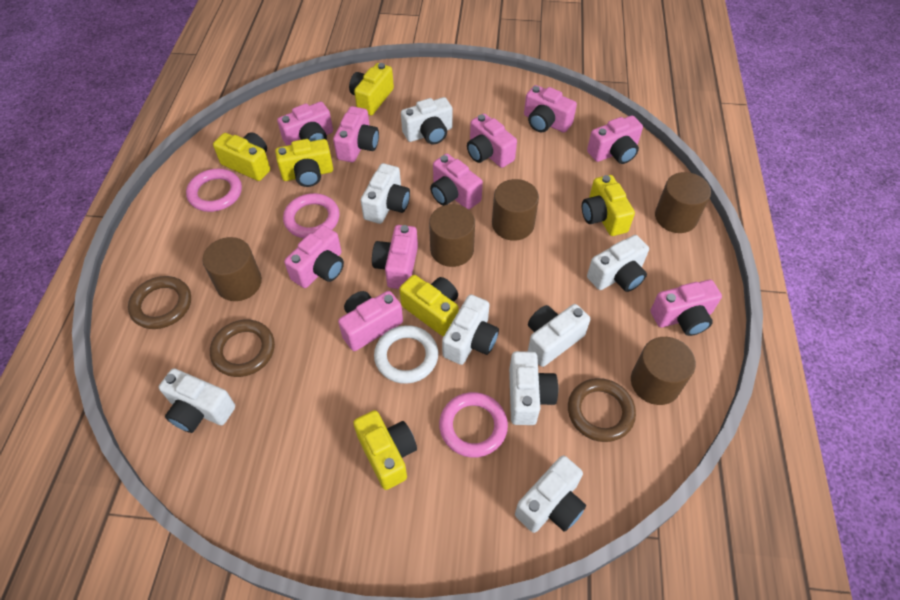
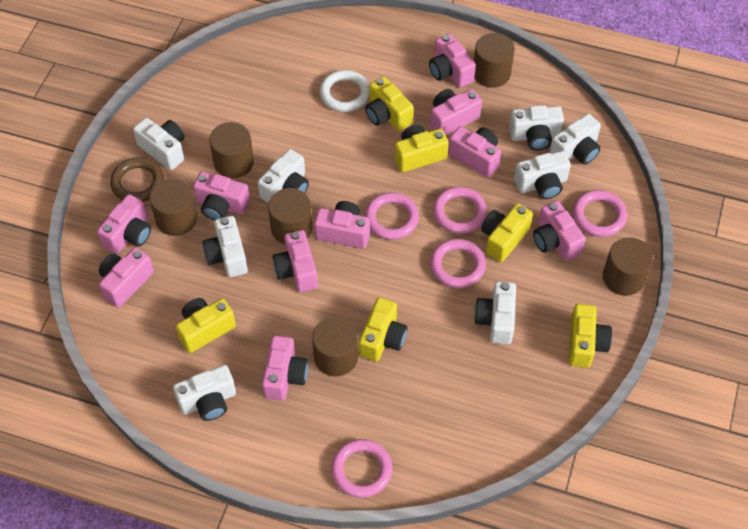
brown cylinder: 5 -> 6
brown ring: 3 -> 1
pink ring: 3 -> 5

